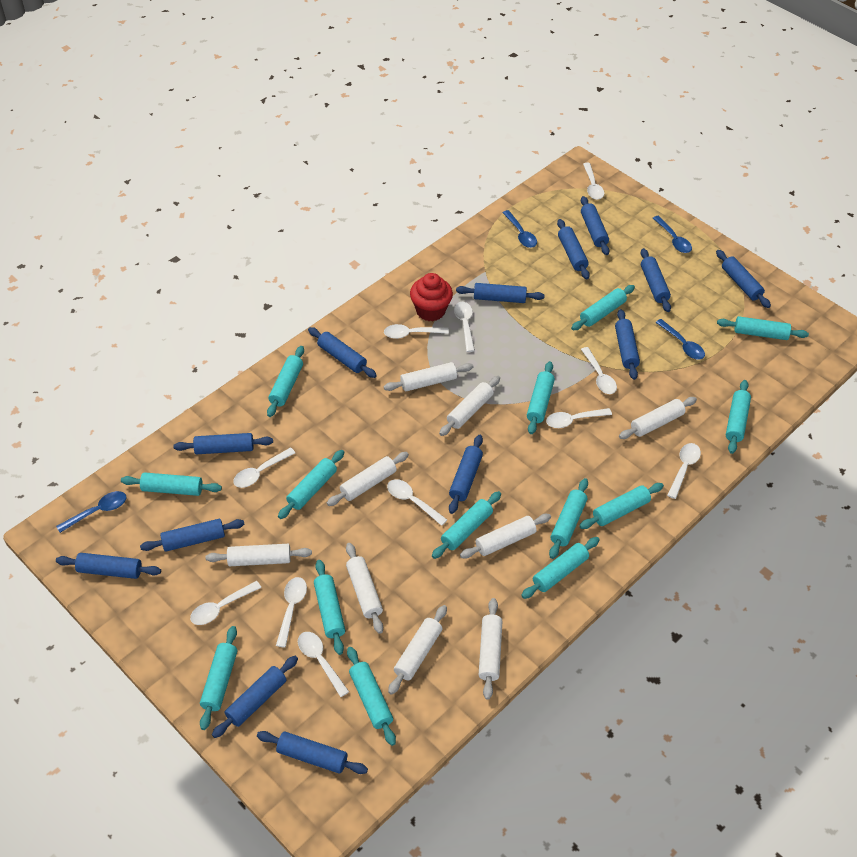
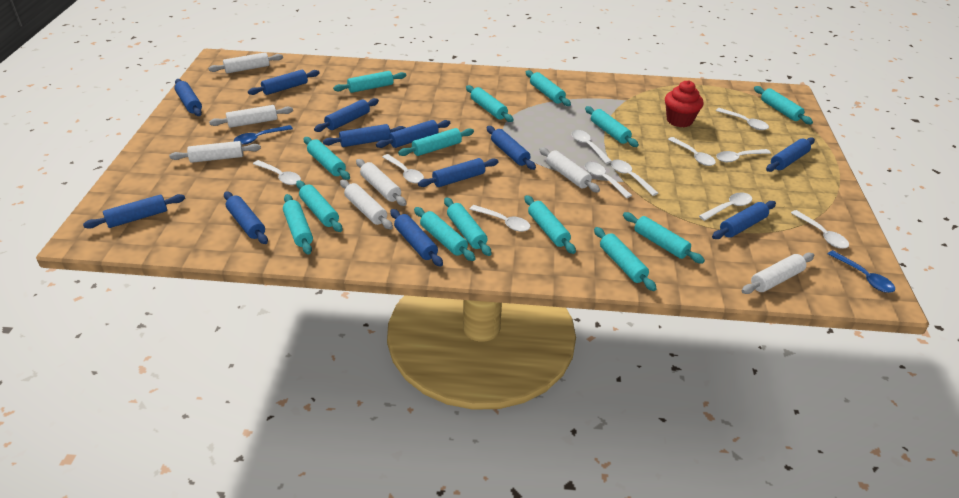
blue rolling pin: 13 -> 12
blue spoon: 4 -> 2
white rolling pin: 9 -> 7

